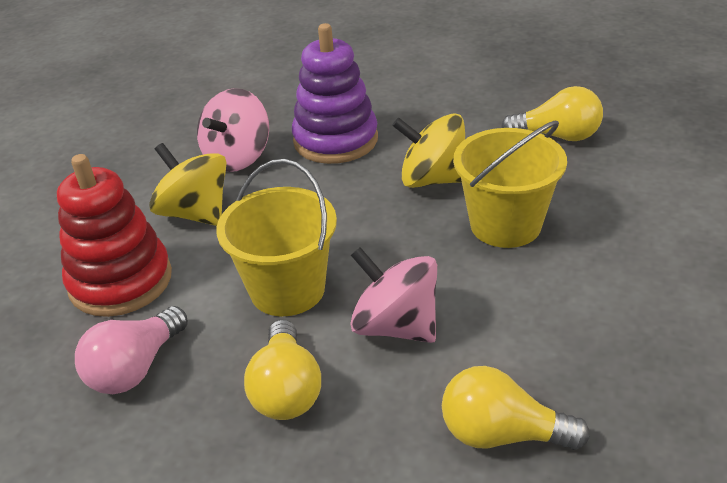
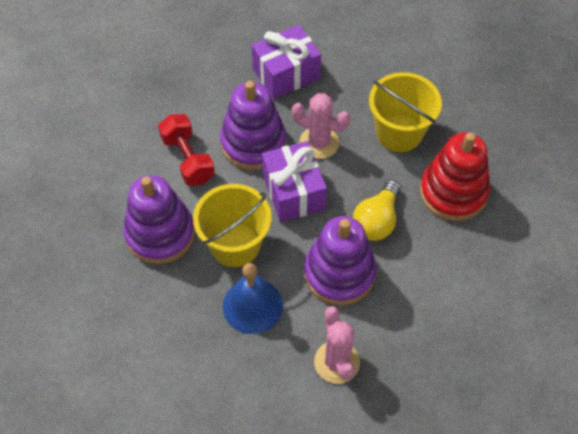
blue bell: 0 -> 1
pink cactus: 0 -> 2
pink light bulb: 1 -> 0
pink spinning top: 2 -> 0
purple gift: 0 -> 2
purple stacking toy: 1 -> 3
red dumbbell: 0 -> 1
yellow light bulb: 3 -> 1
yellow spinning top: 2 -> 0

